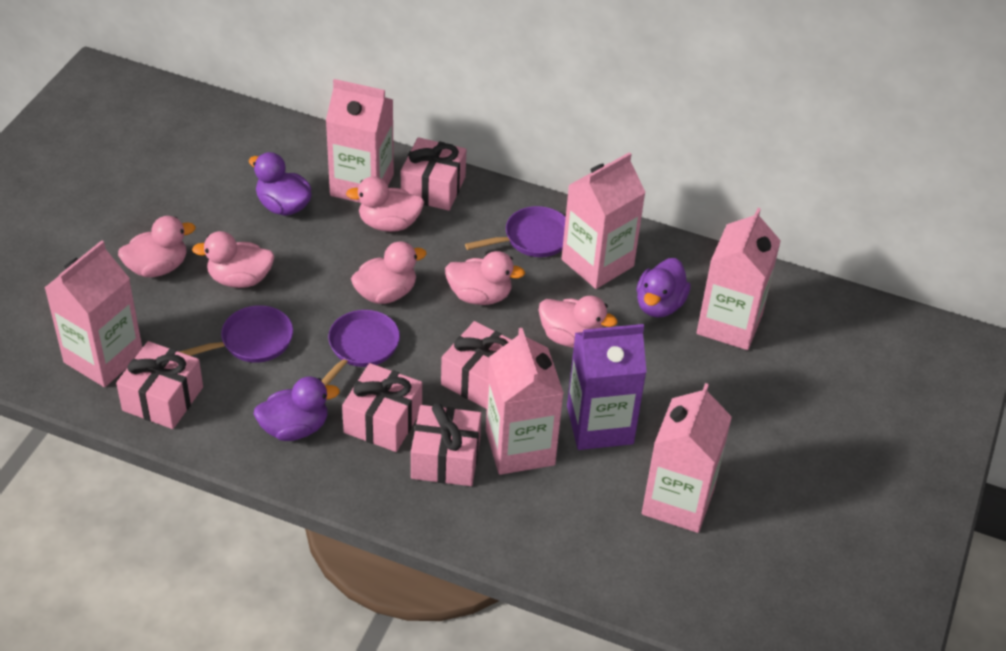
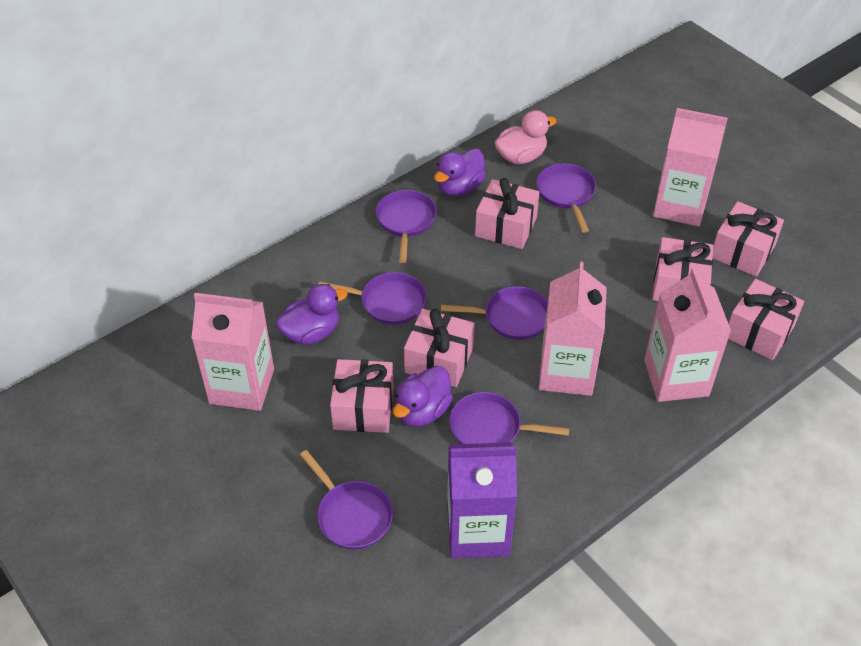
pink carton: 6 -> 4
pink duck: 6 -> 1
pink gift: 5 -> 6
purple pan: 3 -> 6

